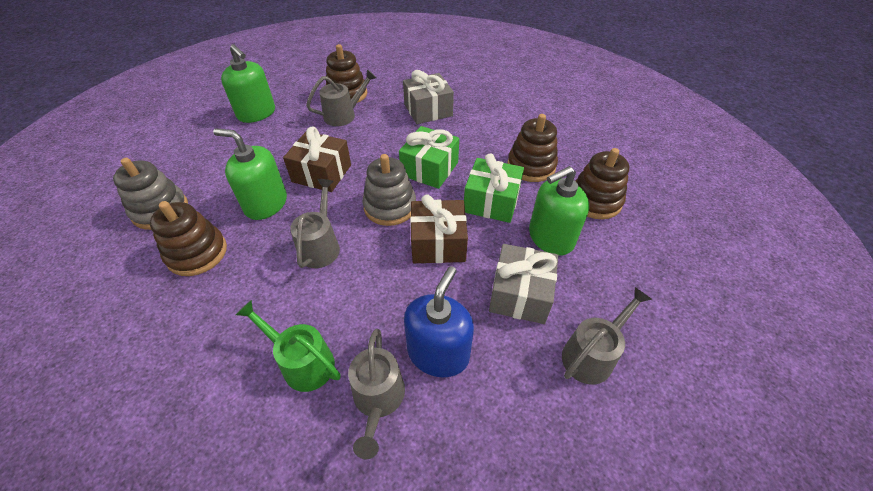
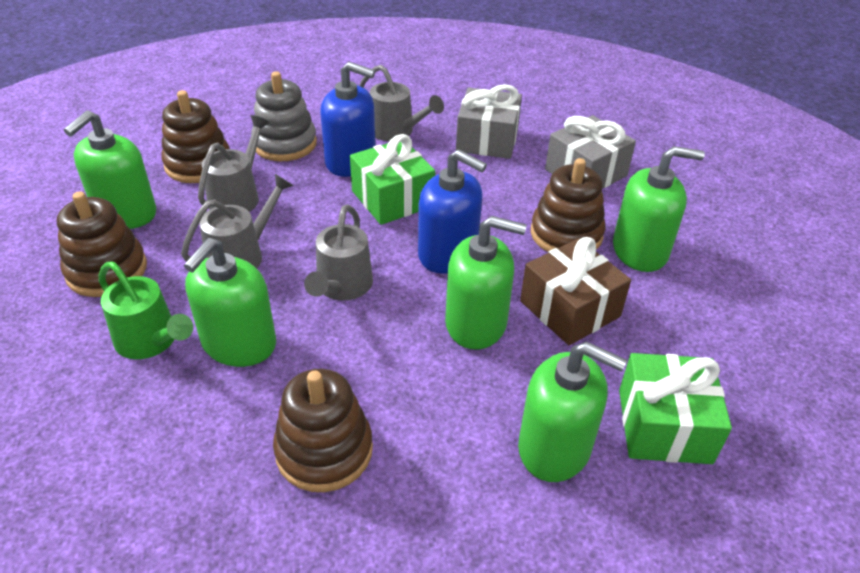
blue soap dispenser: 1 -> 2
brown gift: 2 -> 1
green soap dispenser: 3 -> 5
grey stacking toy: 2 -> 1

